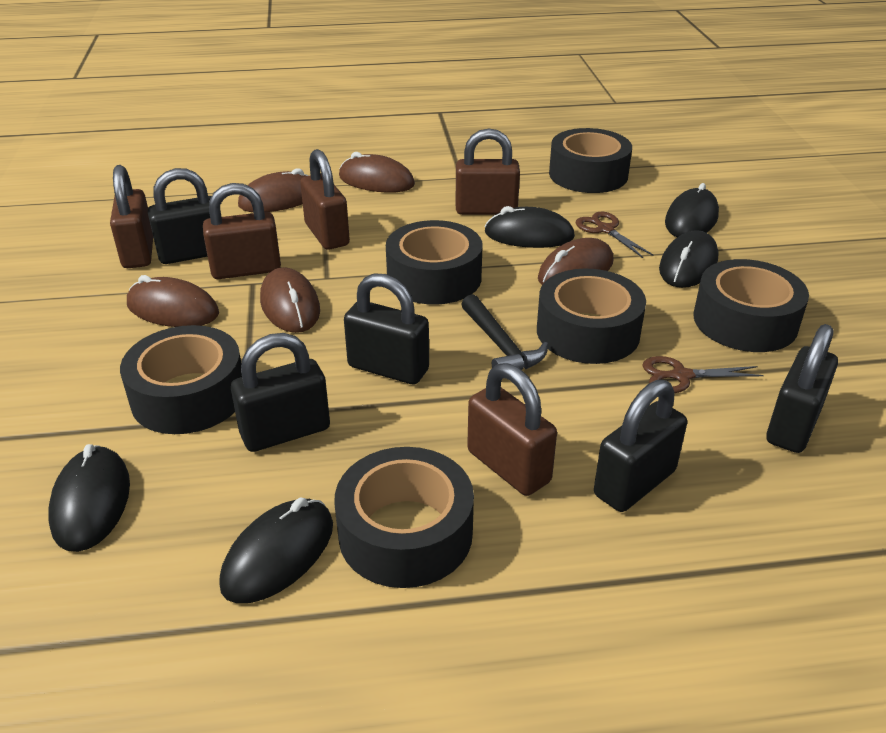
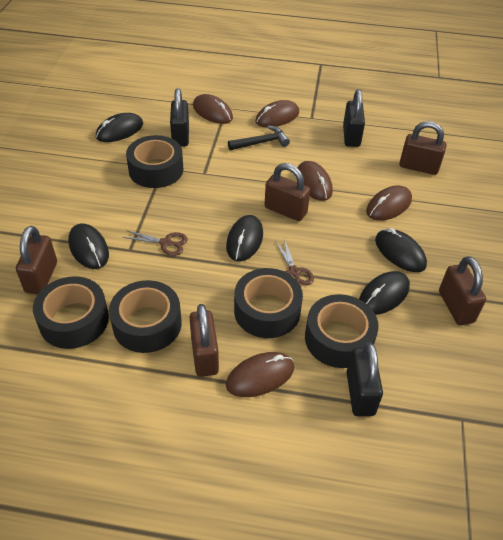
black padlock: 5 -> 3
black tape: 6 -> 5

